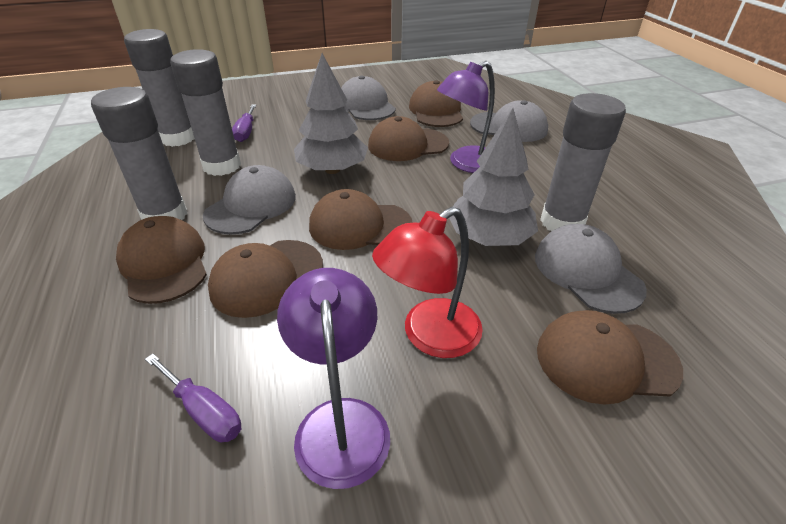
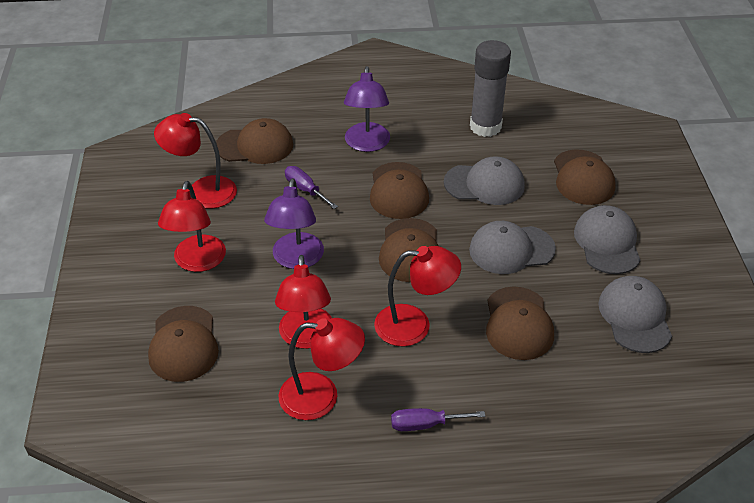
grey glue stick: 4 -> 1
grey tree: 2 -> 0
red lamp: 1 -> 5

